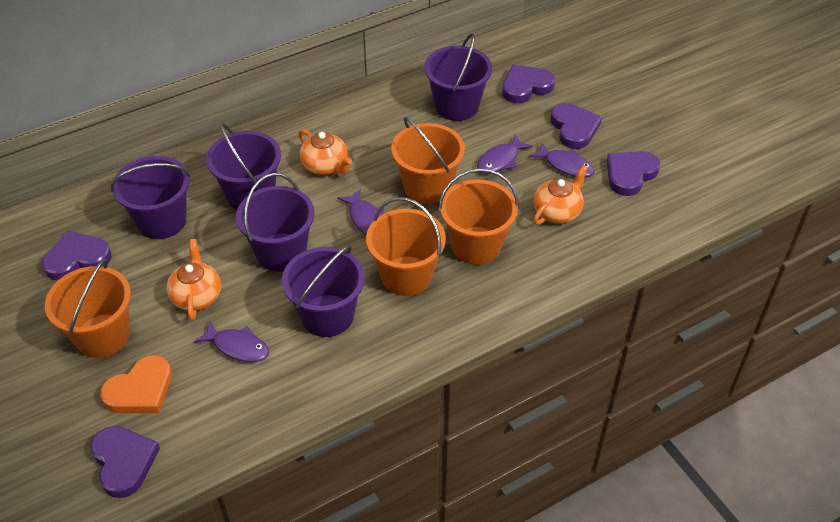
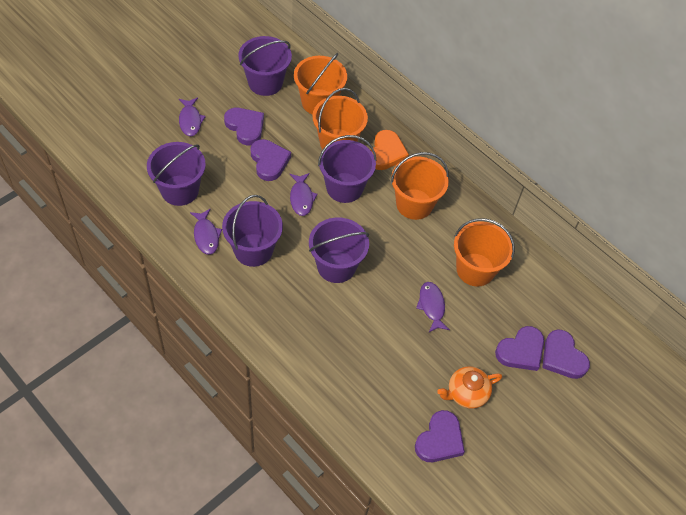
orange teapot: 3 -> 1

